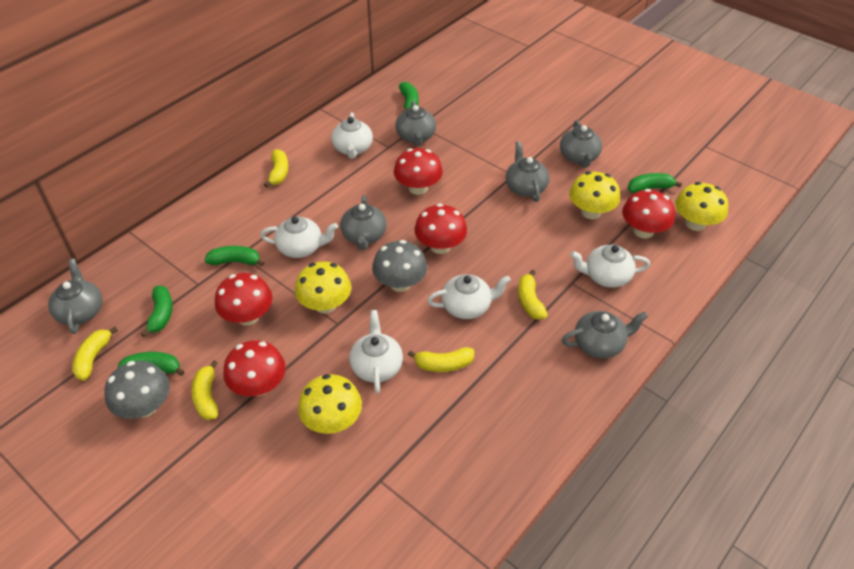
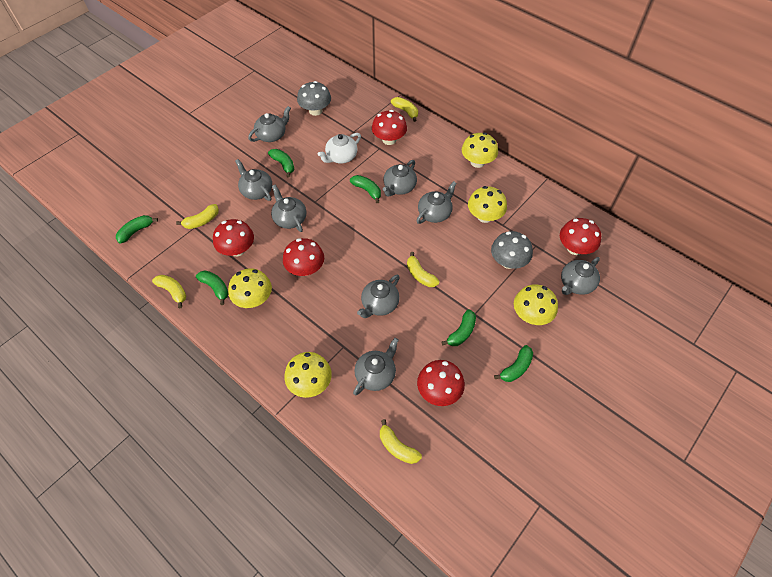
green banana: 5 -> 6
grey teapot: 6 -> 8
white teapot: 5 -> 1
yellow mushroom: 4 -> 5

